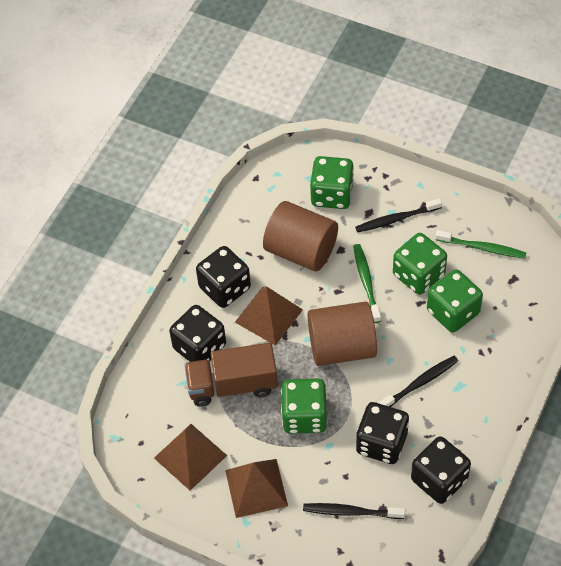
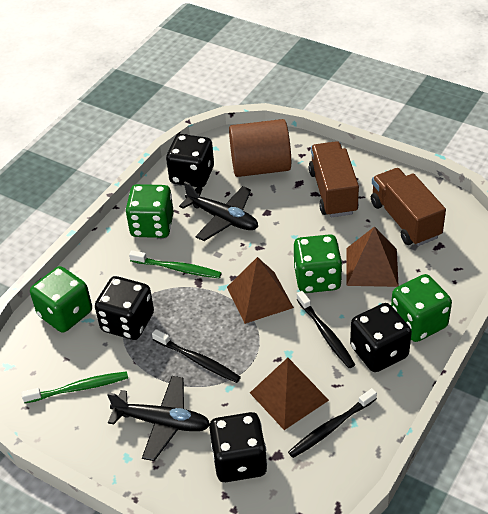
black plane: 0 -> 2
brown cylinder: 2 -> 1
brown truck: 1 -> 2

